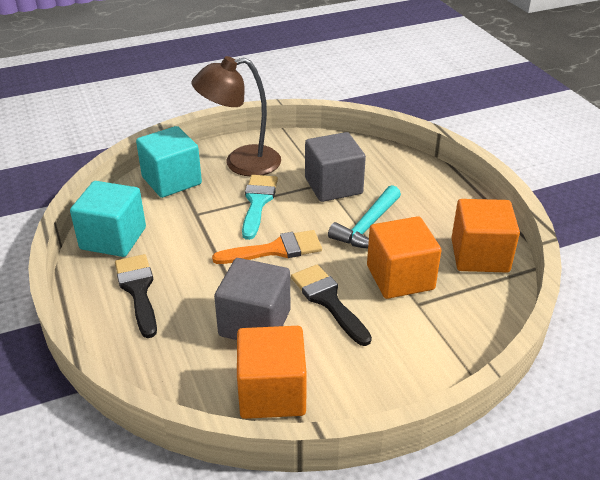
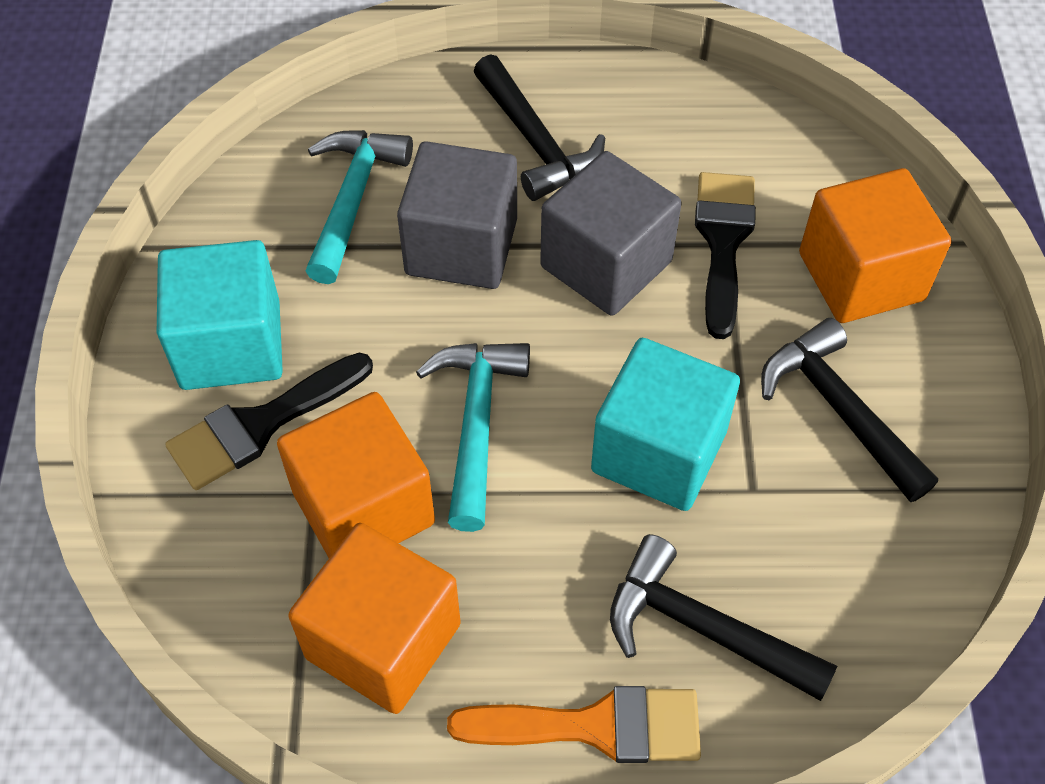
black hammer: 0 -> 3
brown lamp: 1 -> 0
turquoise brush: 1 -> 0
turquoise hammer: 1 -> 2

